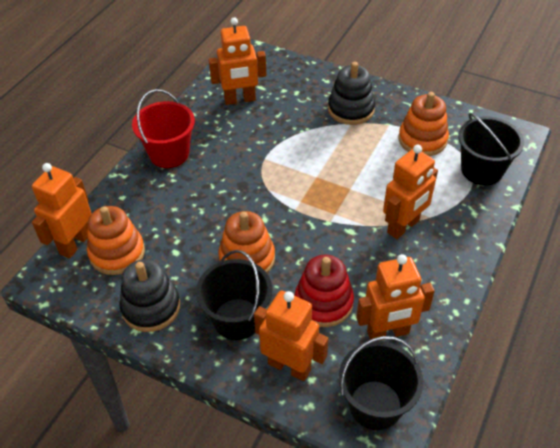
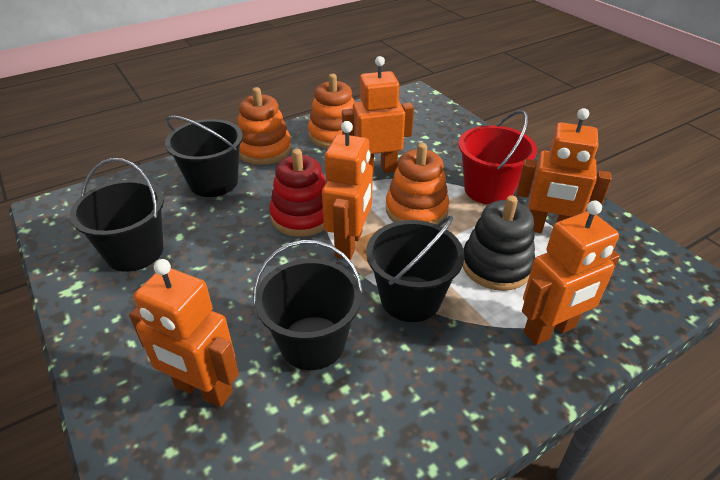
black bucket: 3 -> 4
black stacking toy: 2 -> 1

